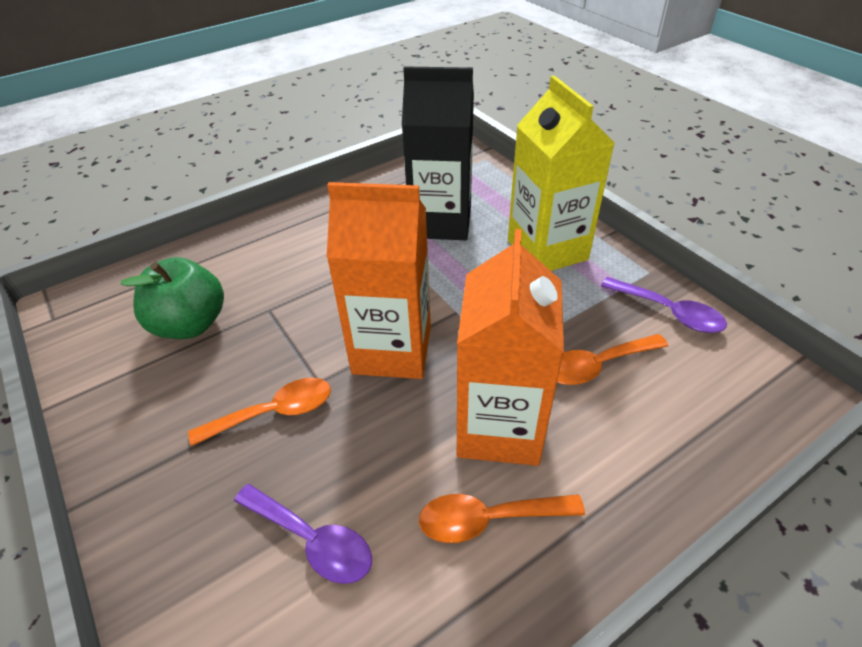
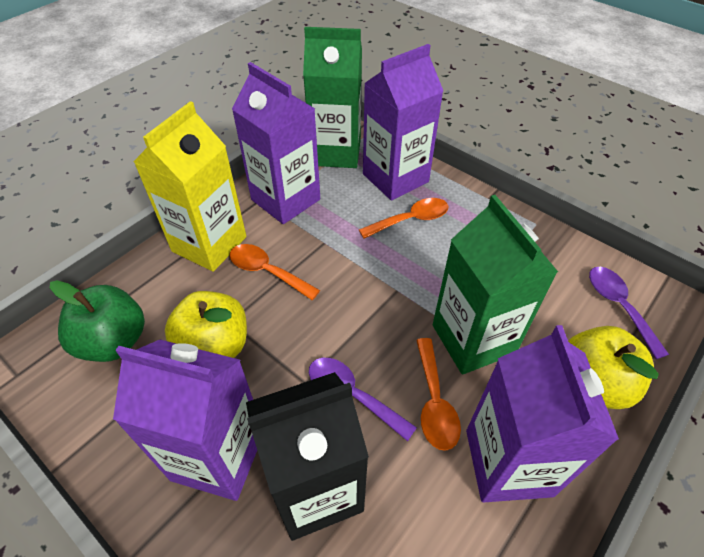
green carton: 0 -> 2
orange carton: 2 -> 0
purple carton: 0 -> 4
yellow apple: 0 -> 2

